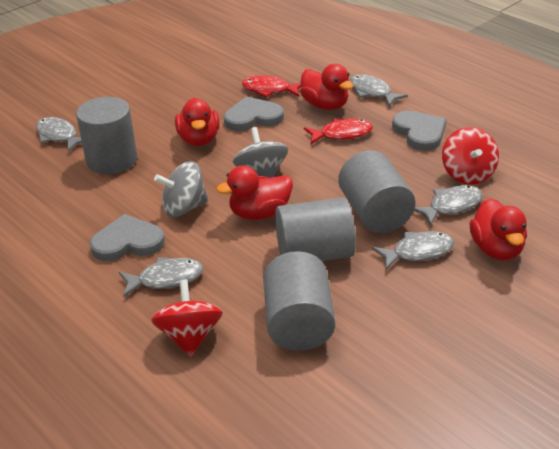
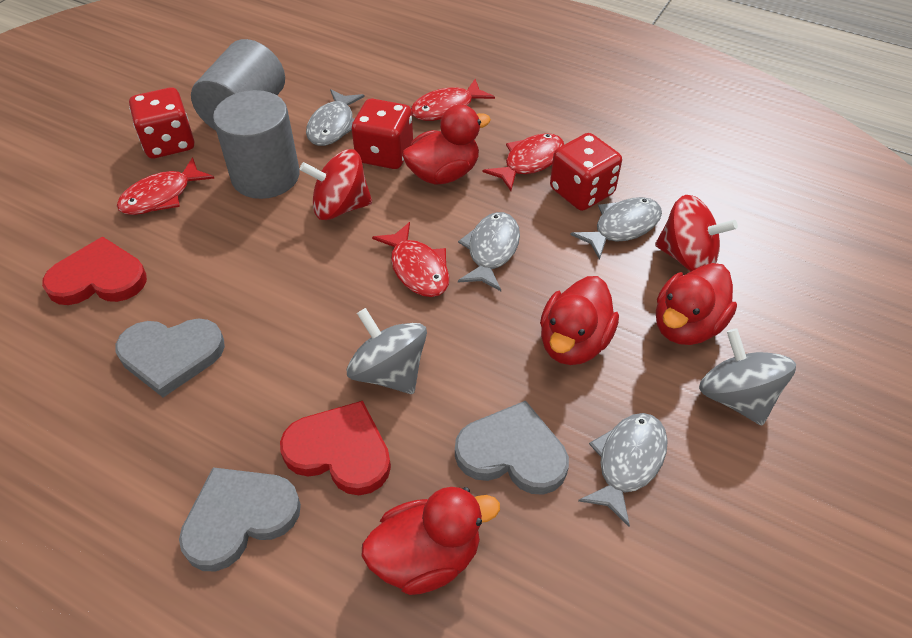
grey cylinder: 4 -> 2
grey fish: 5 -> 4
red dice: 0 -> 3
red fish: 2 -> 4
red heart: 0 -> 2

